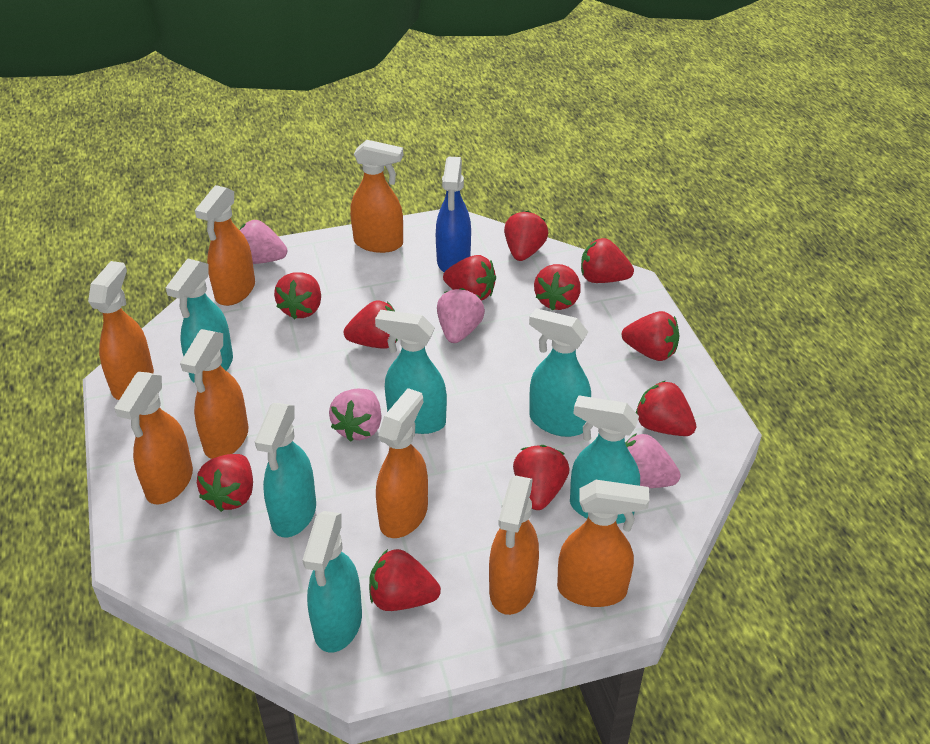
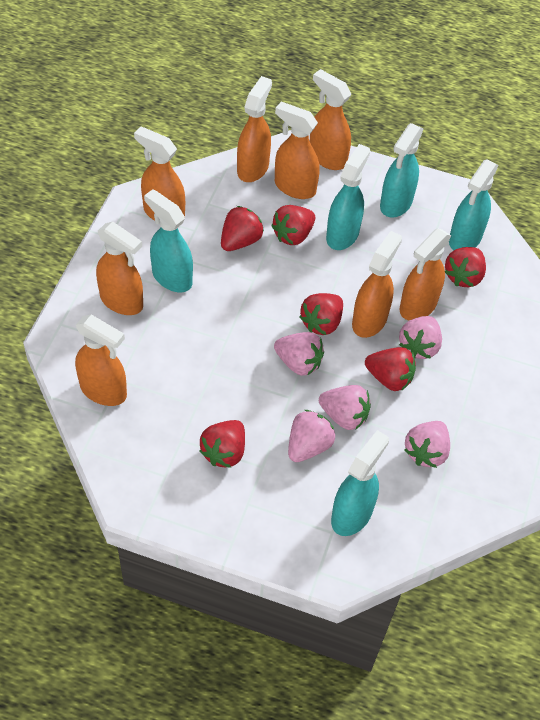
blue spray bottle: 1 -> 0
pink strawberry: 4 -> 5
red strawberry: 11 -> 6
turquoise spray bottle: 6 -> 5

